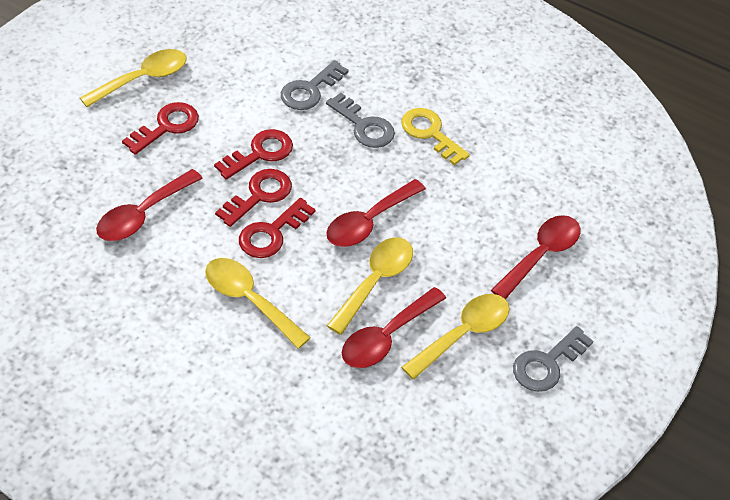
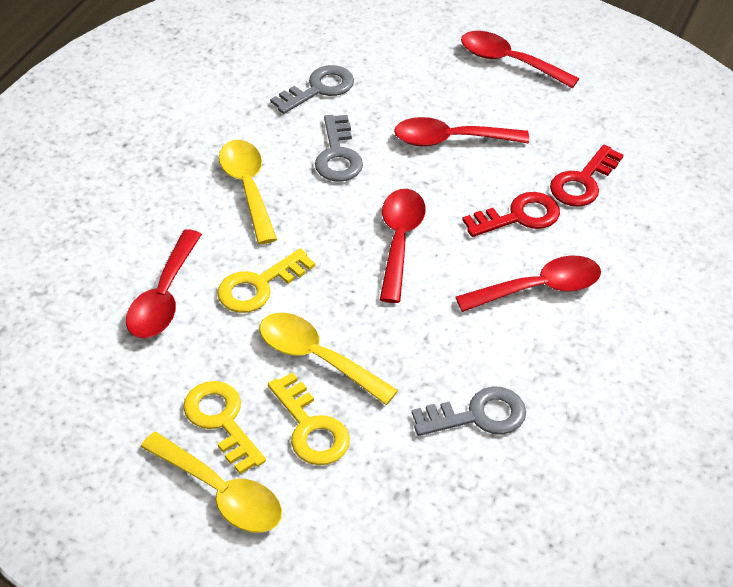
red key: 4 -> 2
red spoon: 4 -> 5
yellow key: 1 -> 3
yellow spoon: 4 -> 3

